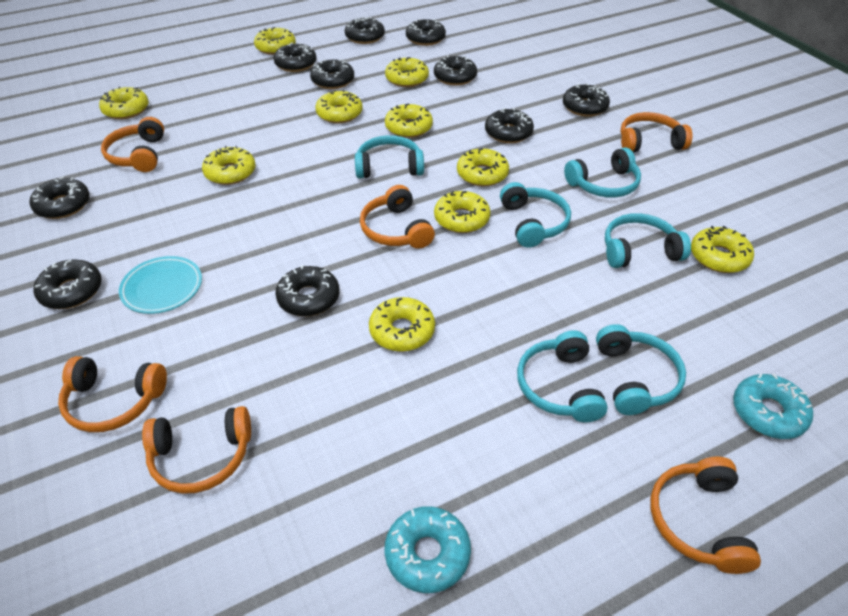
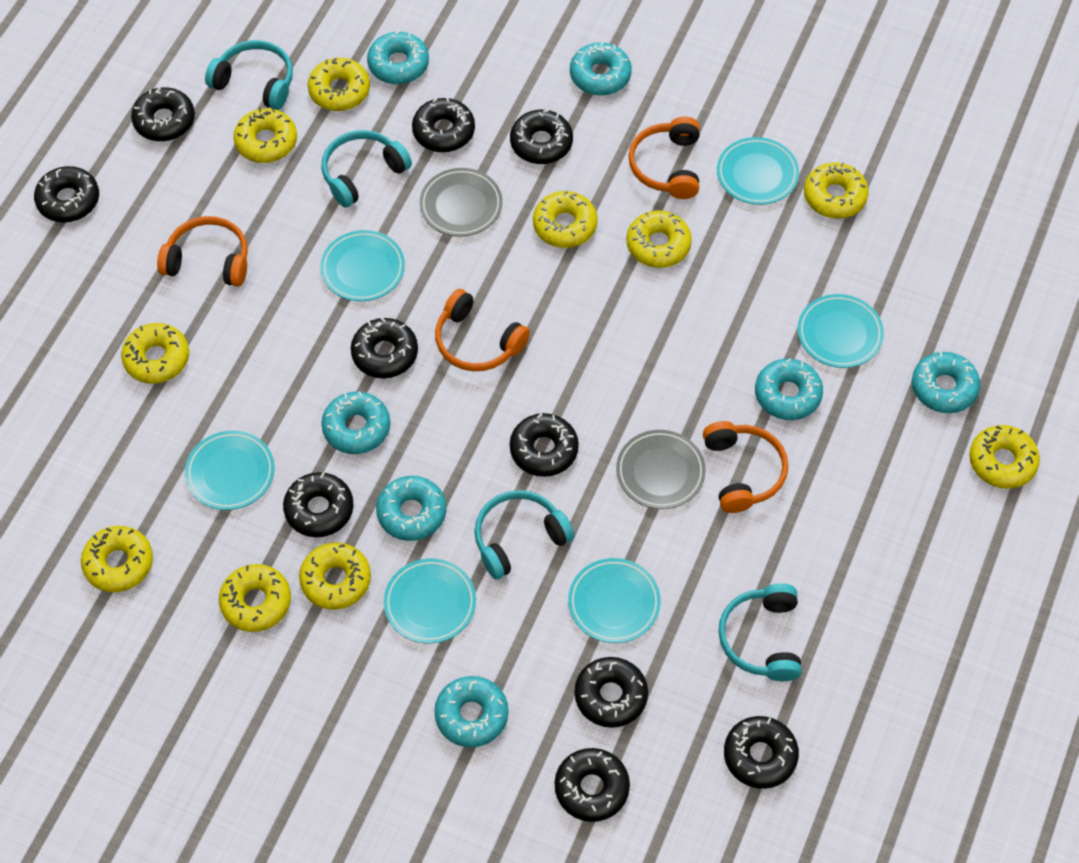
grey plate: 0 -> 2
orange headphones: 6 -> 4
turquoise donut: 2 -> 7
turquoise headphones: 6 -> 4
turquoise plate: 1 -> 6

